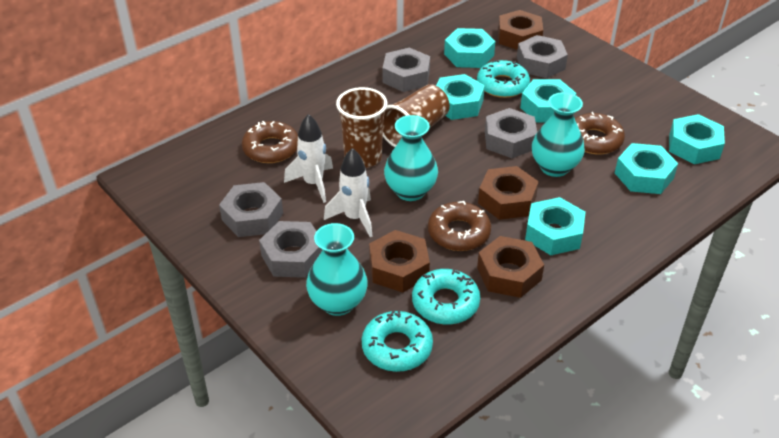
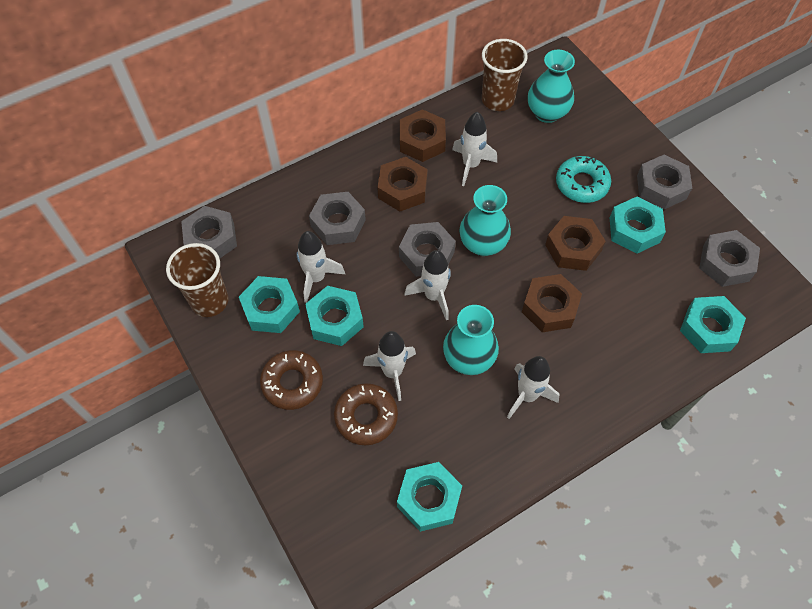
brown donut: 3 -> 2
turquoise donut: 3 -> 1
turquoise nut: 6 -> 5
white rocket: 2 -> 5

